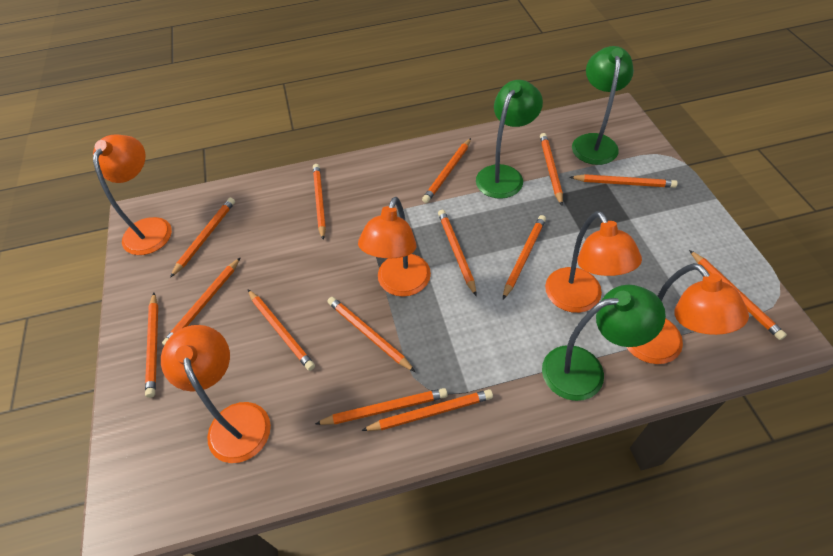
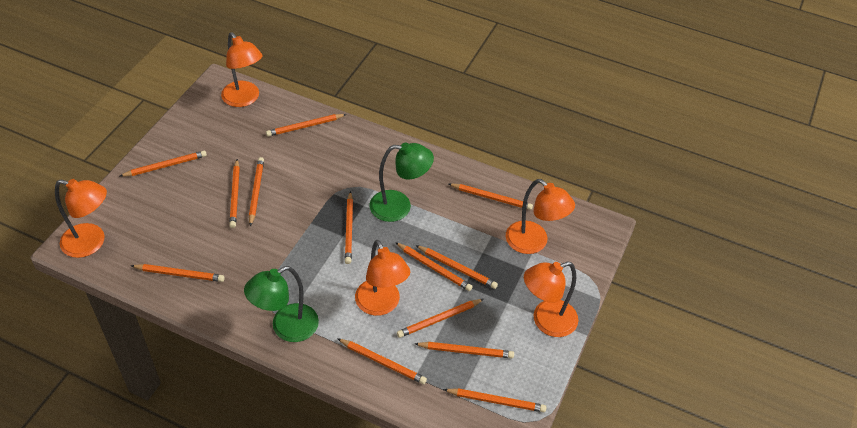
green lamp: 3 -> 2
orange pencil: 14 -> 13

